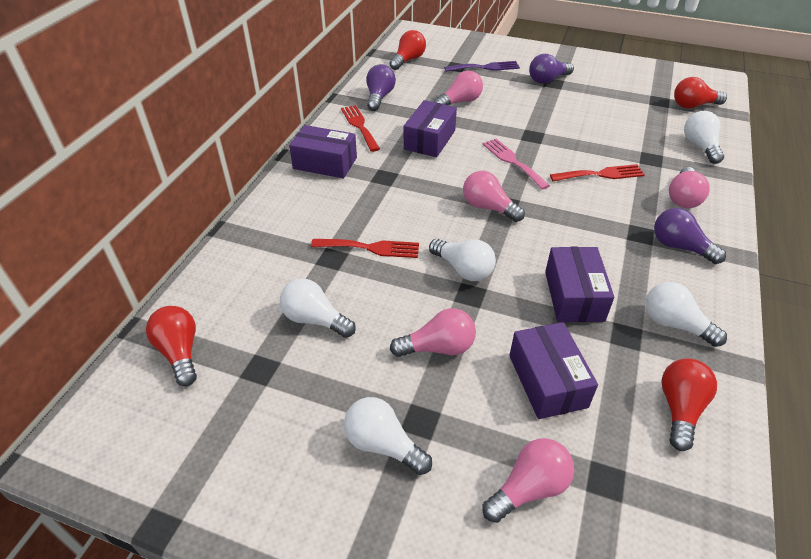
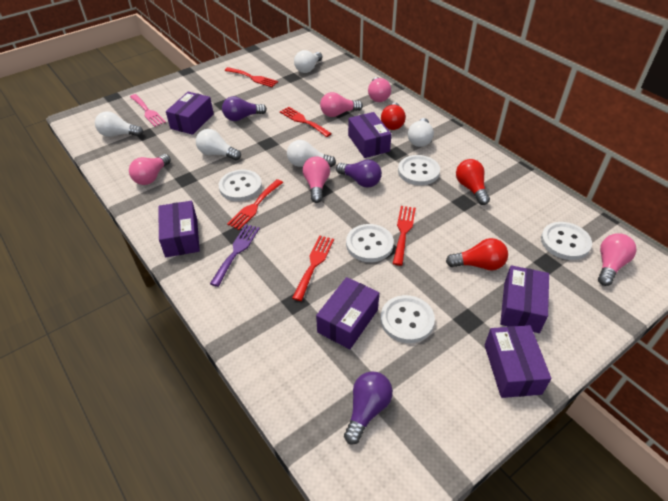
purple box: 4 -> 6
red fork: 3 -> 5
red light bulb: 4 -> 3
white button: 0 -> 5

